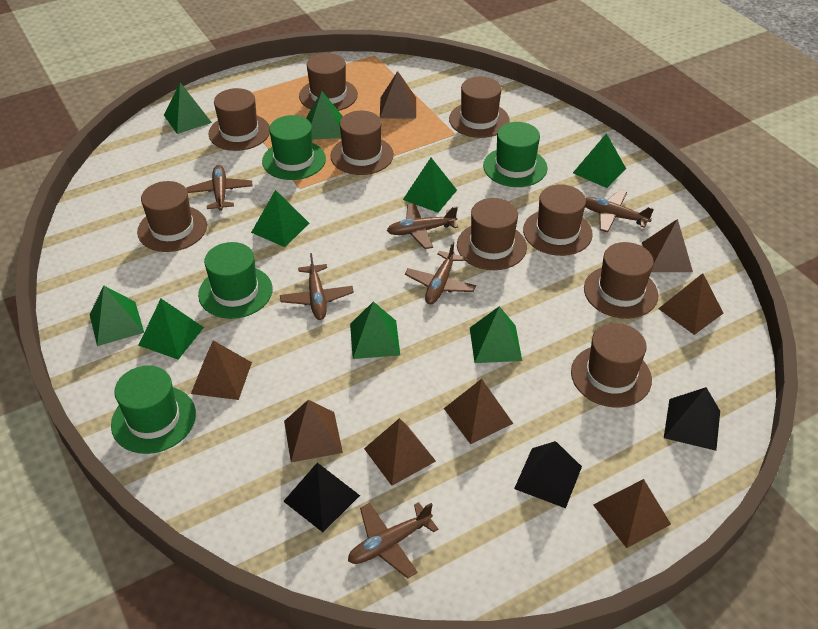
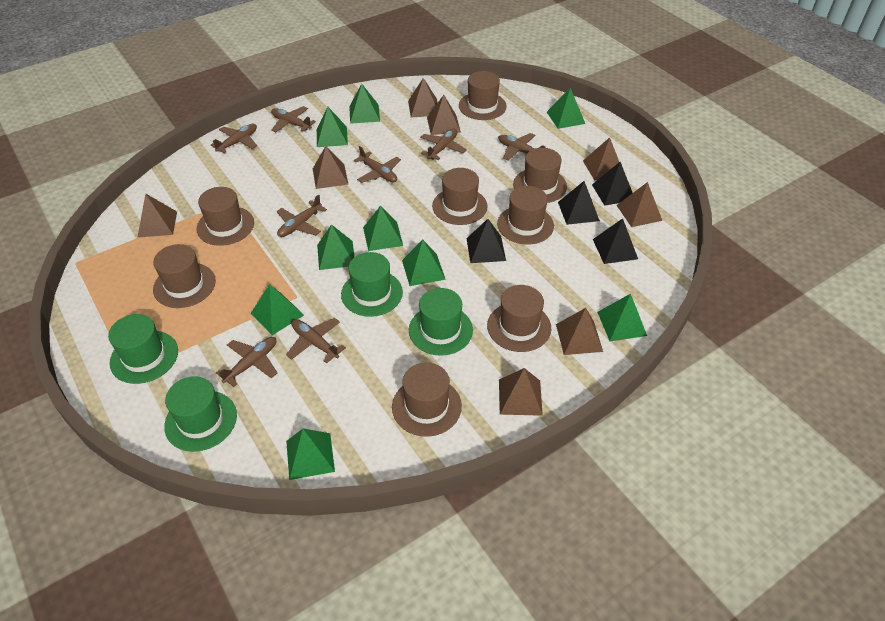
black pyramid: 3 -> 4
brown hat: 9 -> 8
brown plane: 6 -> 8

